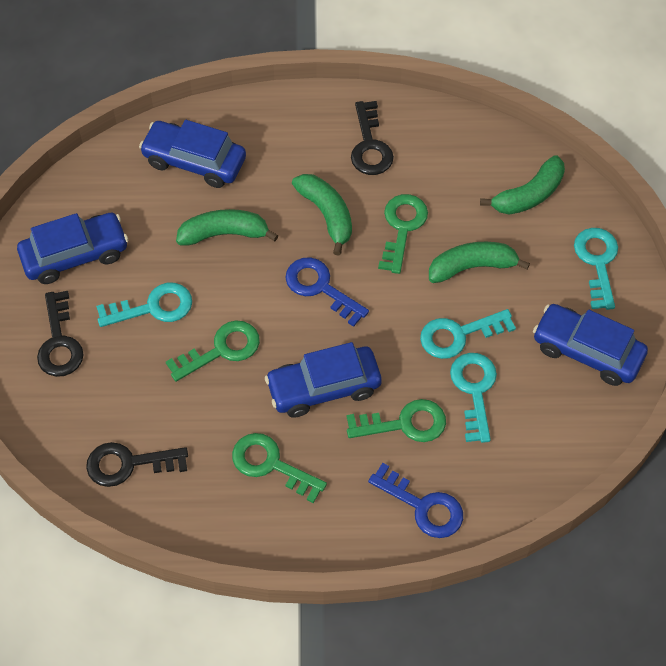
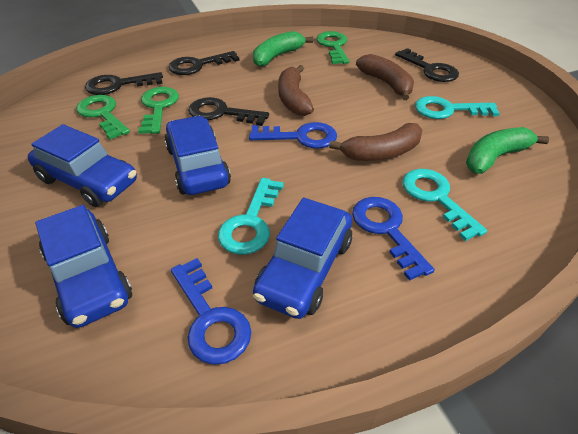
black key: 3 -> 4
blue key: 2 -> 3
brown banana: 0 -> 3
green banana: 4 -> 2
green key: 4 -> 3
turquoise key: 4 -> 3

